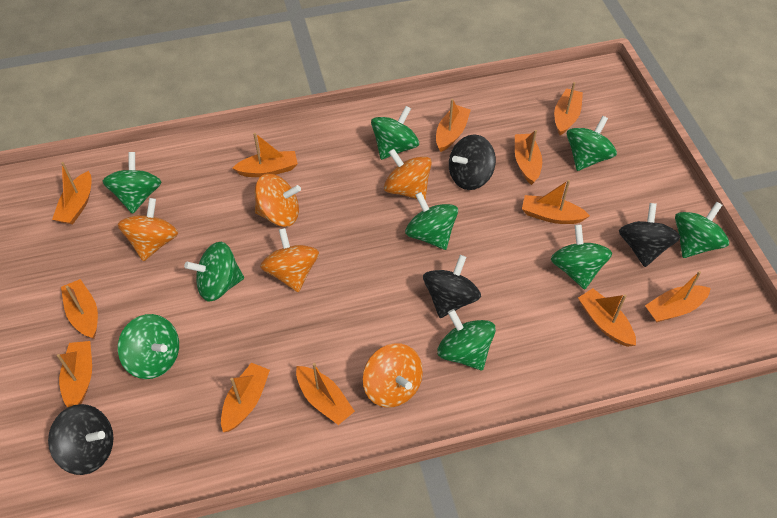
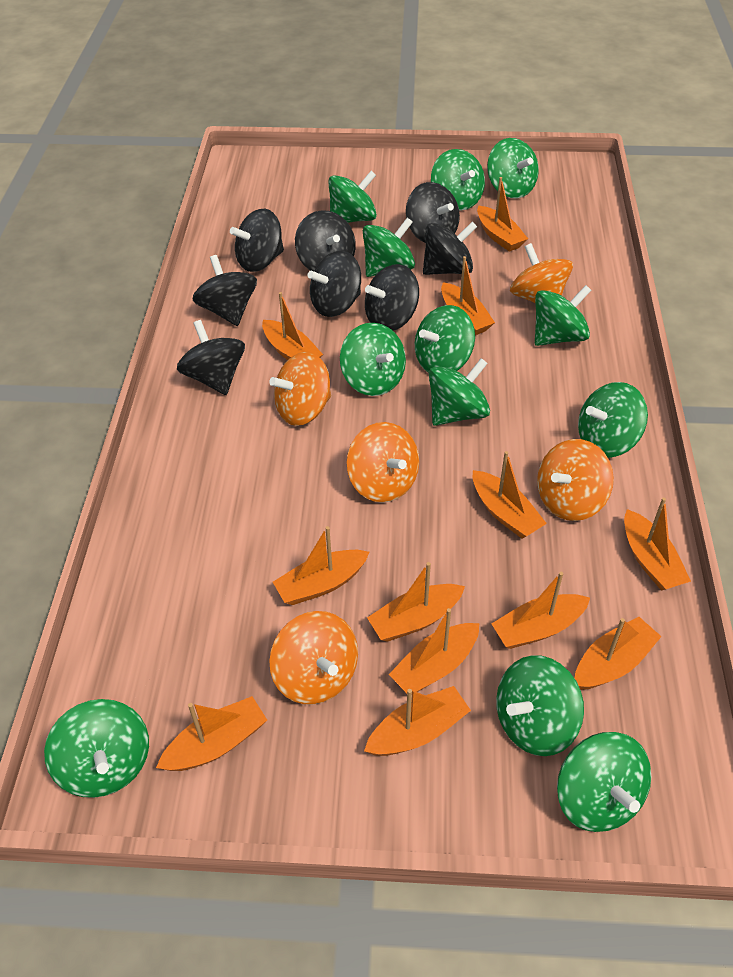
black spinning top: 4 -> 8
green spinning top: 9 -> 12

